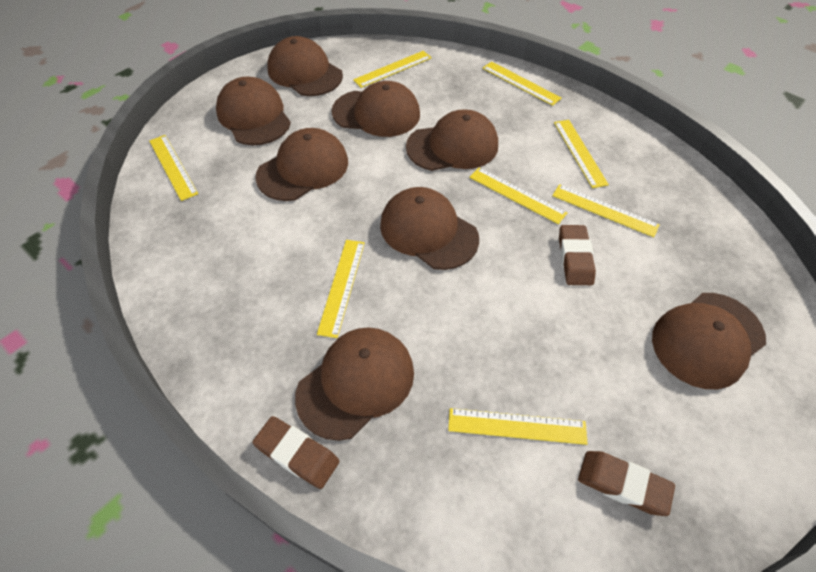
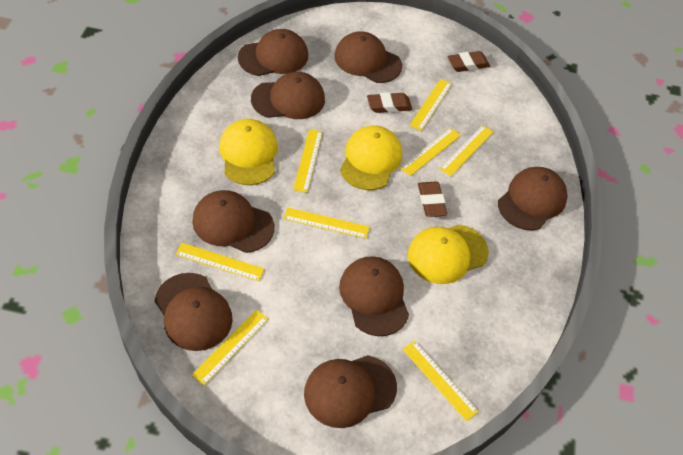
yellow cap: 0 -> 3

